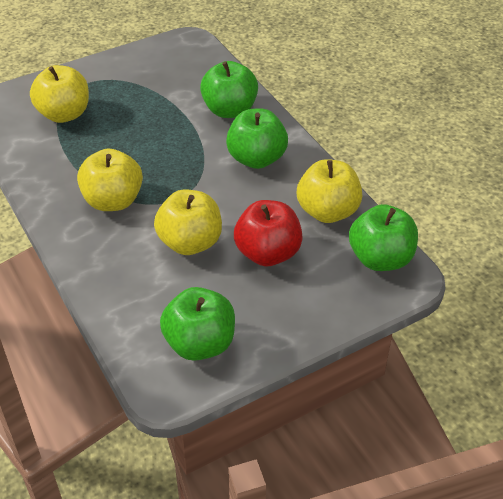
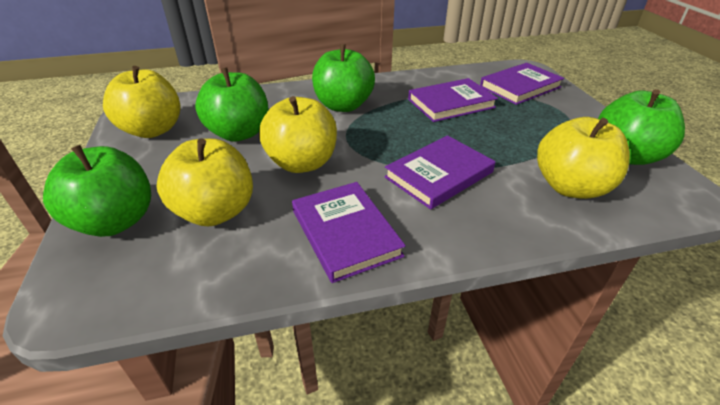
purple book: 0 -> 4
red apple: 1 -> 0

